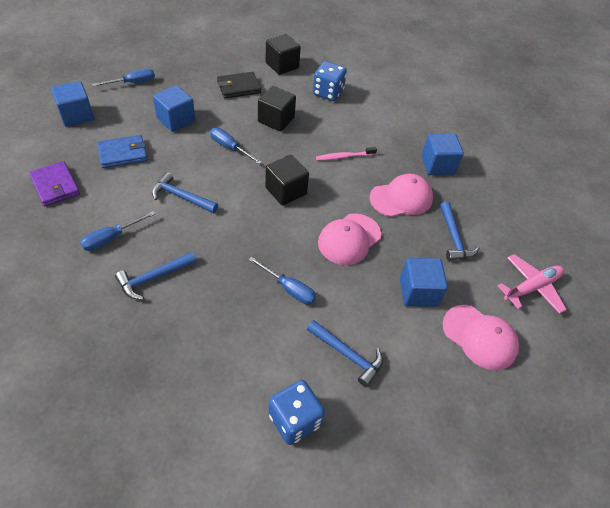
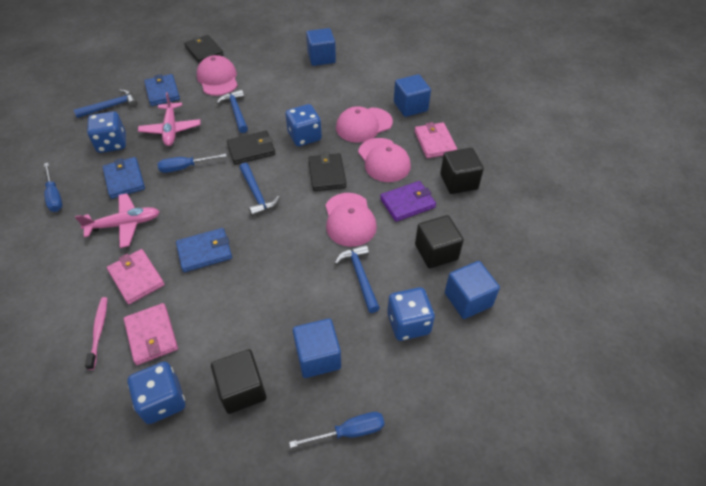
black wallet: 1 -> 3
blue dice: 2 -> 4
blue screwdriver: 4 -> 3
blue wallet: 1 -> 3
pink cap: 3 -> 4
pink plane: 1 -> 2
pink wallet: 0 -> 3

